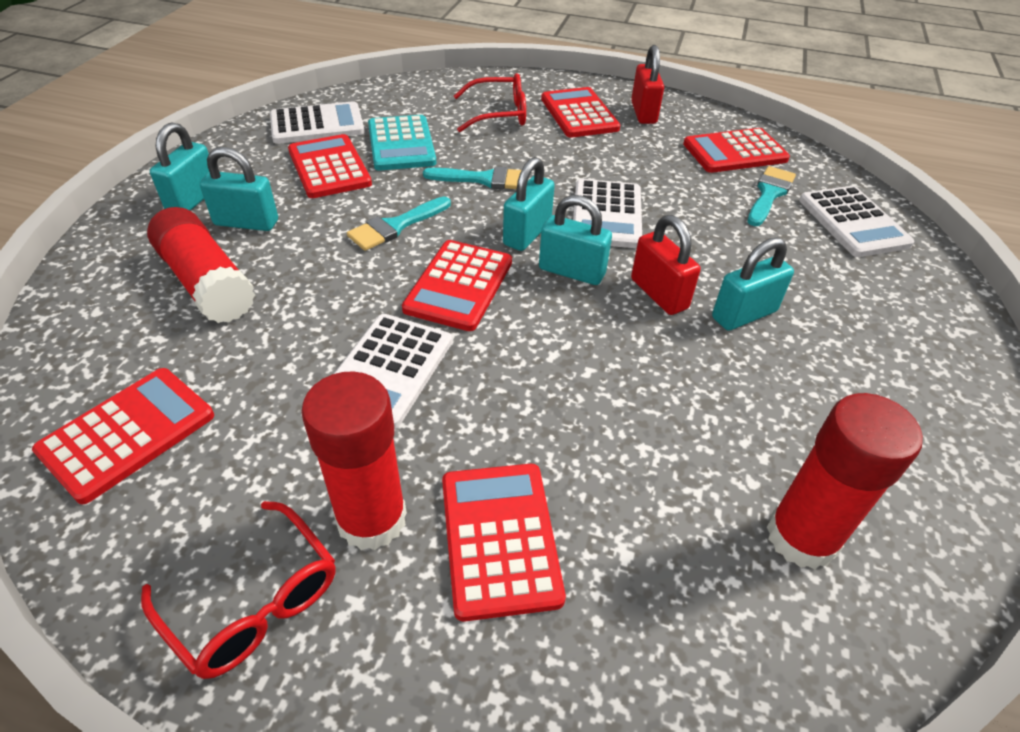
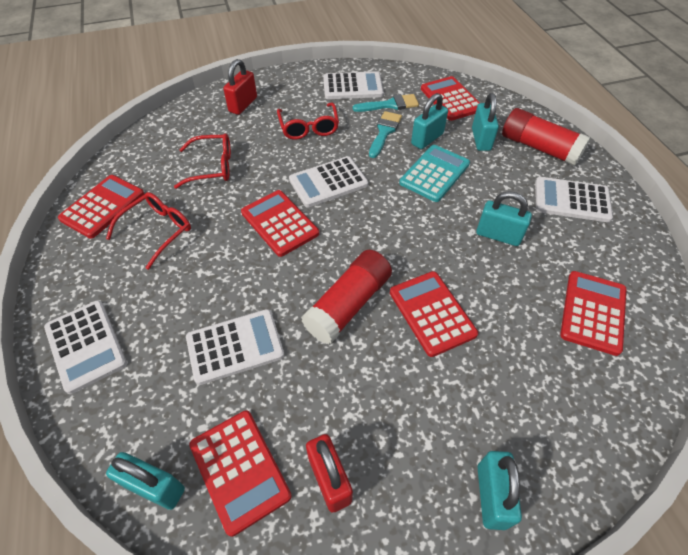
red glasses: 2 -> 3
red glue stick: 3 -> 2
turquoise brush: 3 -> 2
white calculator: 4 -> 5

